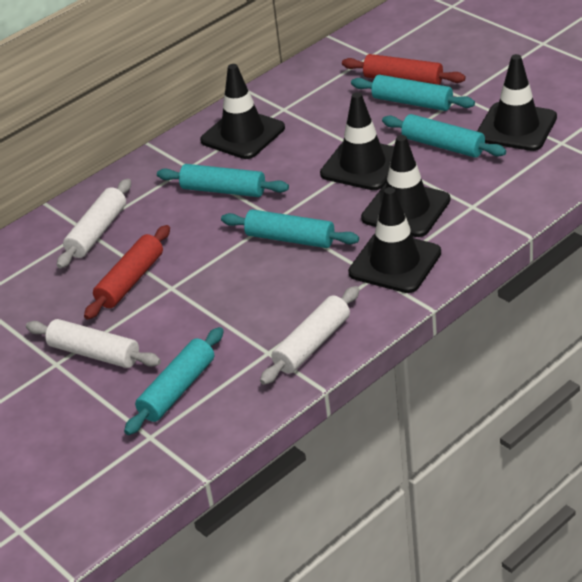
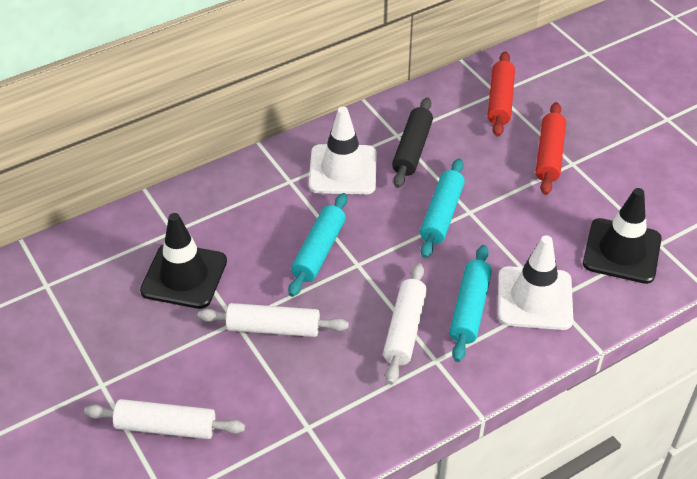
black rolling pin: 0 -> 1
black traffic cone: 5 -> 2
turquoise rolling pin: 5 -> 3
white traffic cone: 0 -> 2

